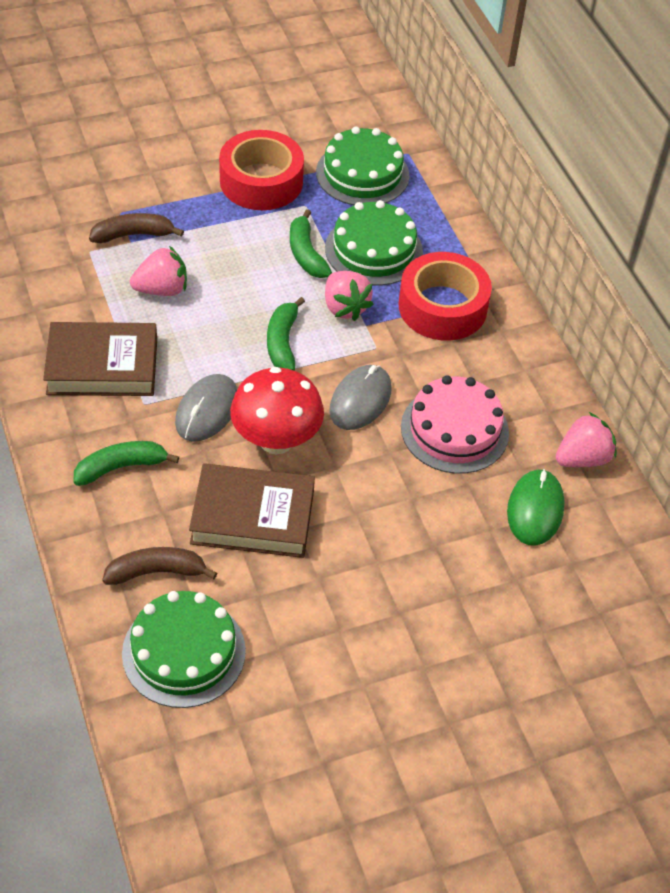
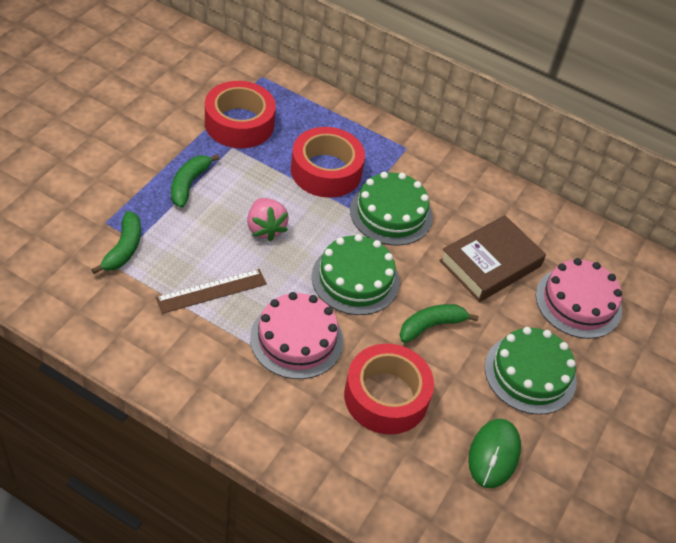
brown banana: 2 -> 0
brown book: 2 -> 1
brown ruler: 0 -> 1
grey mouse: 2 -> 0
pink cake: 1 -> 2
pink strawberry: 3 -> 1
red mushroom: 1 -> 0
red tape: 2 -> 3

